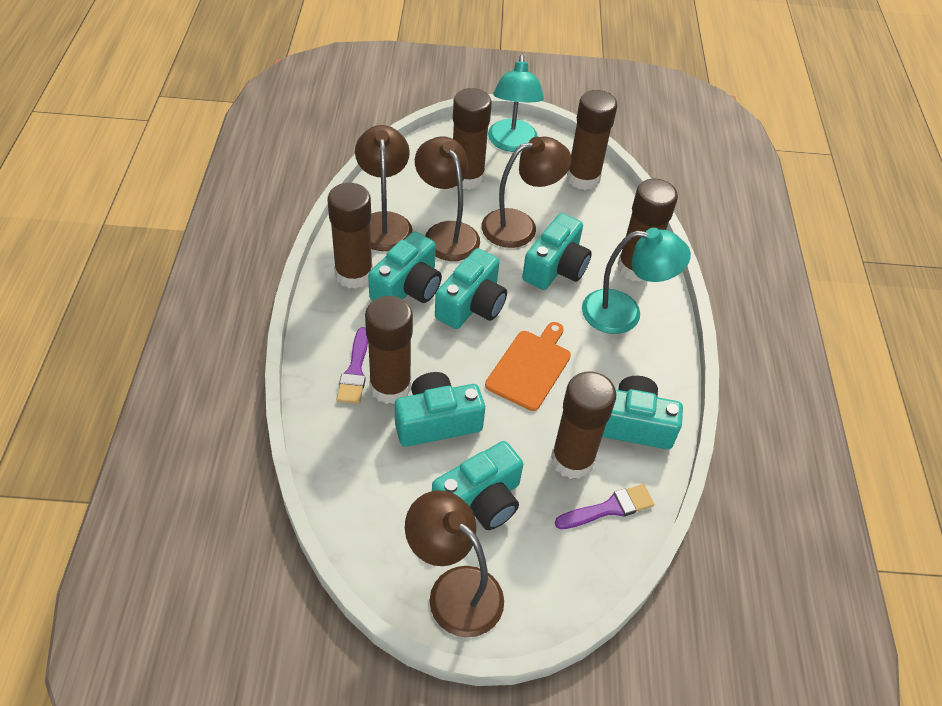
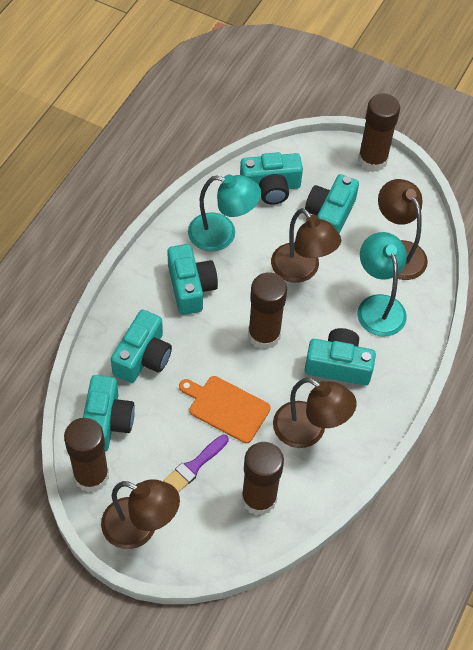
brown glue stick: 6 -> 4
purple brush: 2 -> 1

